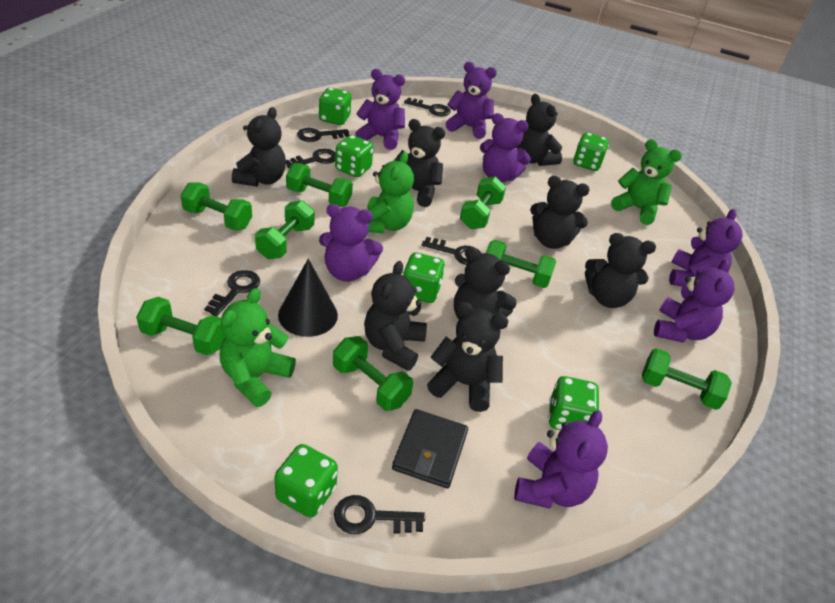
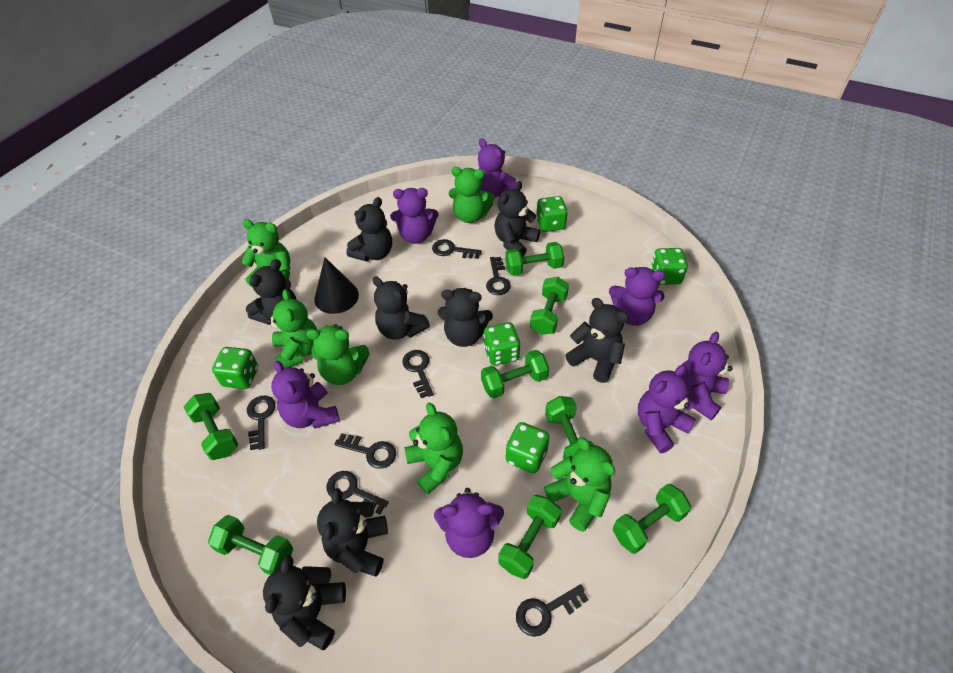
black key: 6 -> 7
black wallet: 1 -> 0
green dice: 6 -> 5
green teddy bear: 3 -> 6

